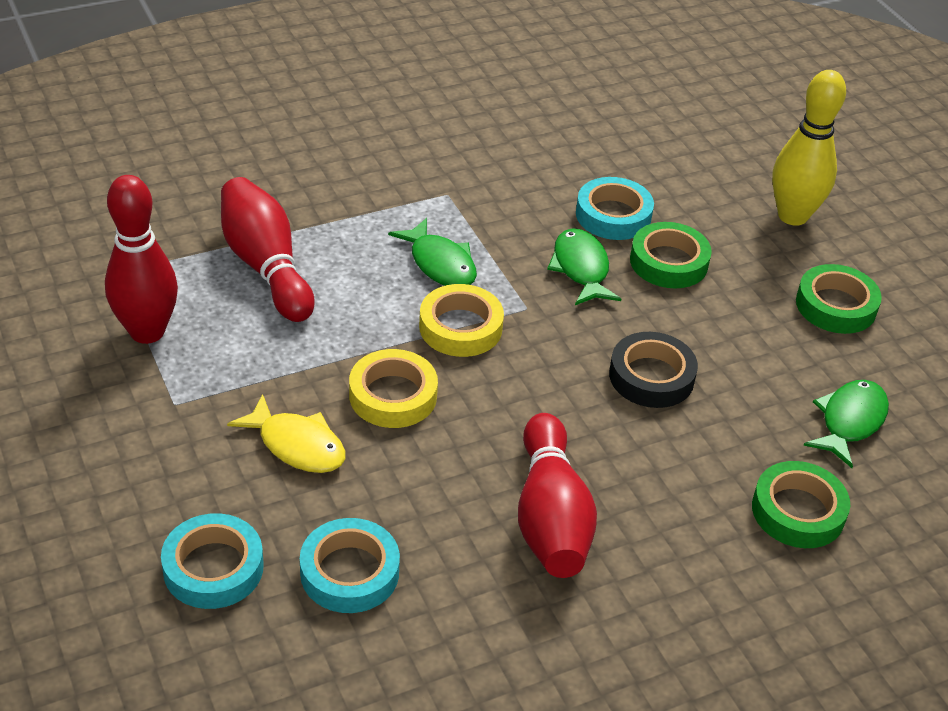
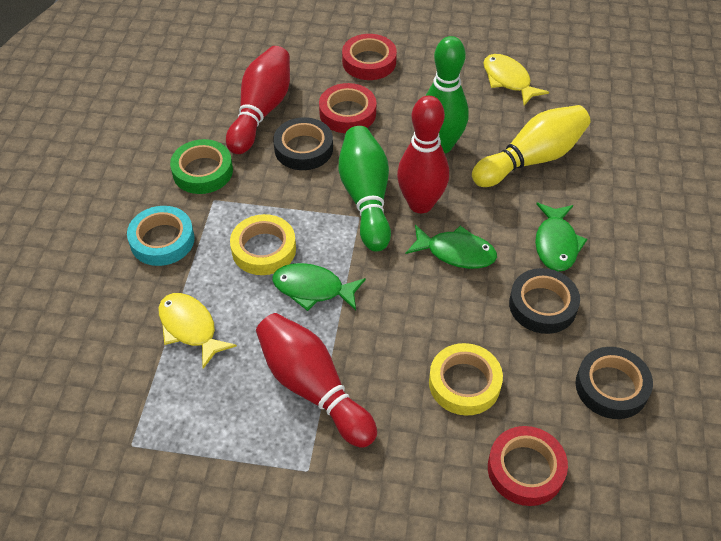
black tape: 1 -> 3
green bowling pin: 0 -> 2
green tape: 3 -> 1
red tape: 0 -> 3
turquoise tape: 3 -> 1
yellow fish: 1 -> 2

